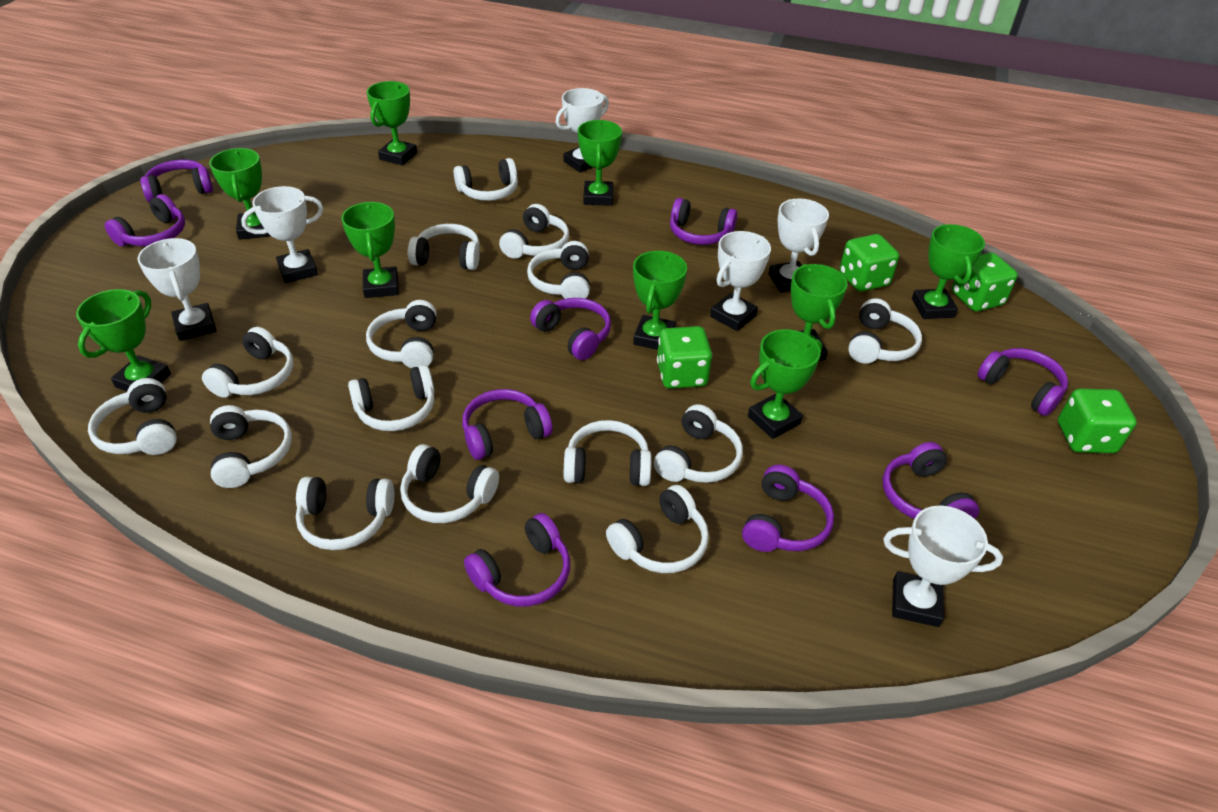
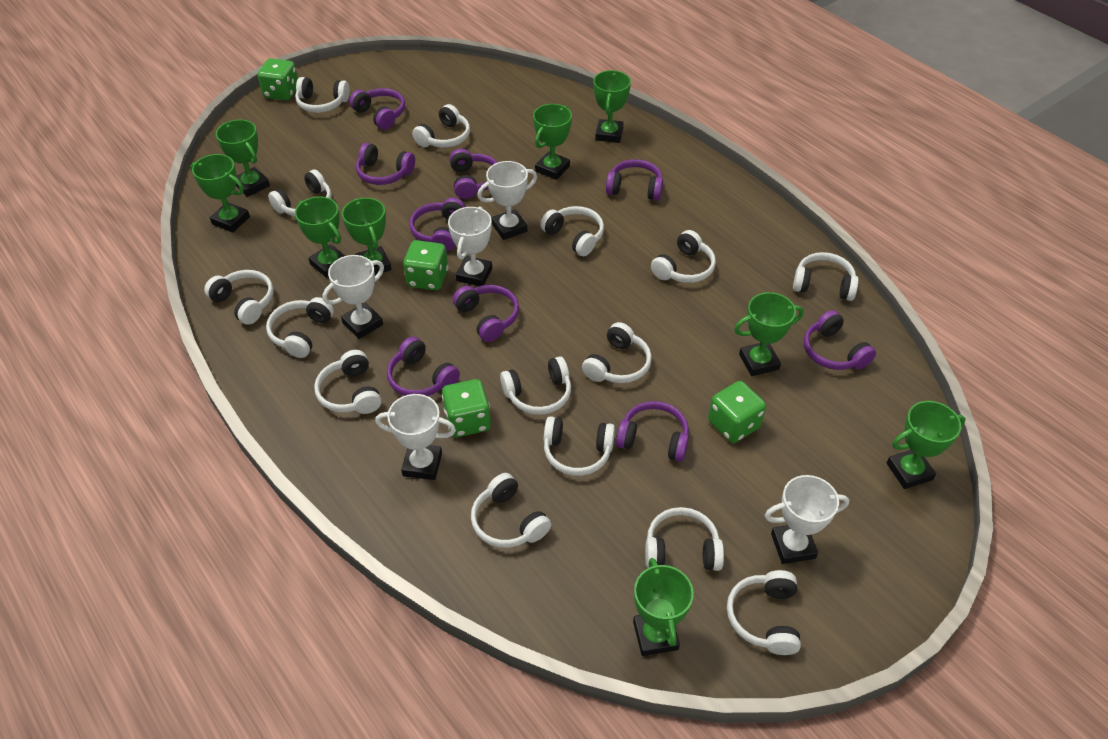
white trophy: 6 -> 5

